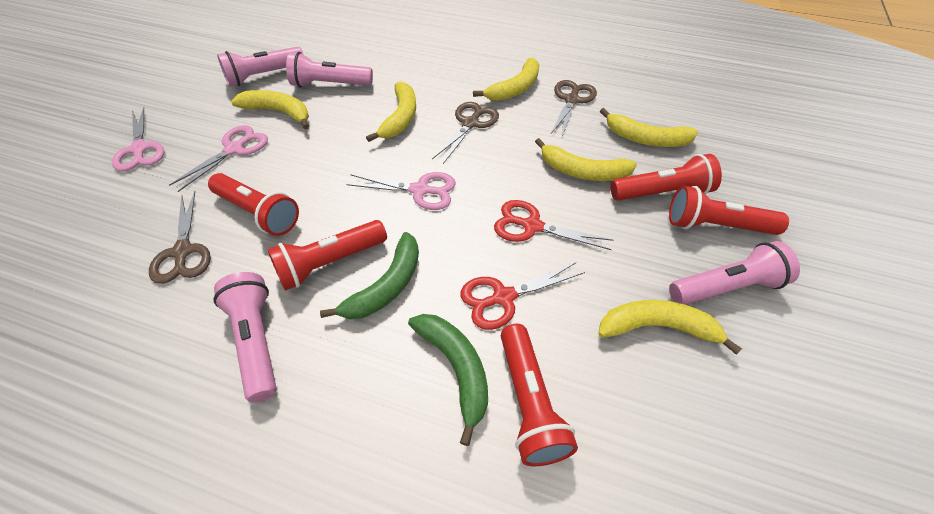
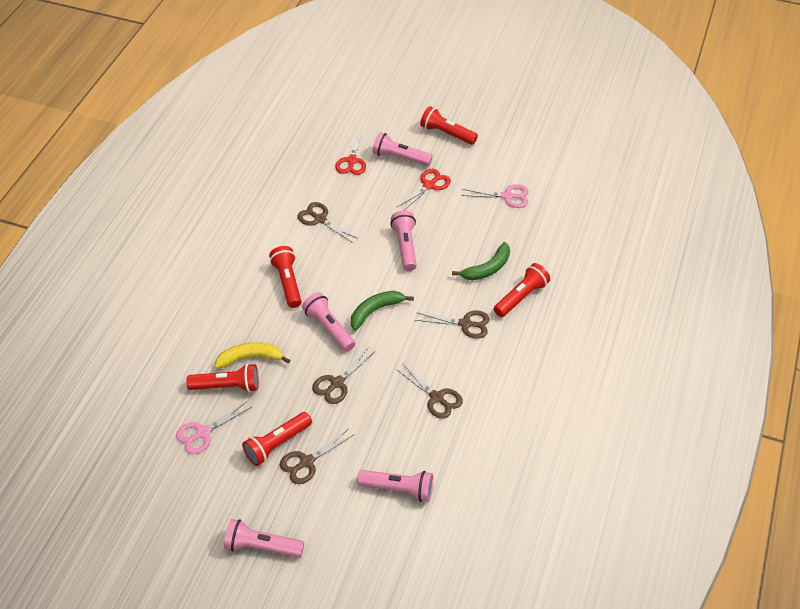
brown scissors: 3 -> 5
pink flashlight: 4 -> 5
pink scissors: 3 -> 2
yellow banana: 6 -> 1

